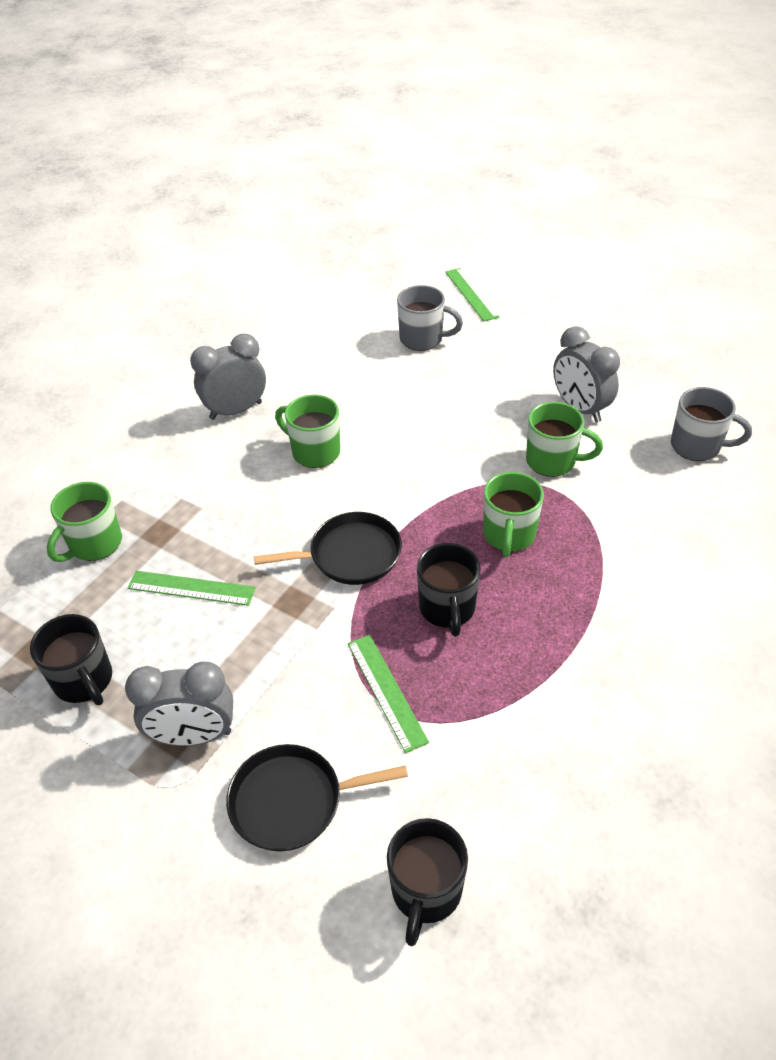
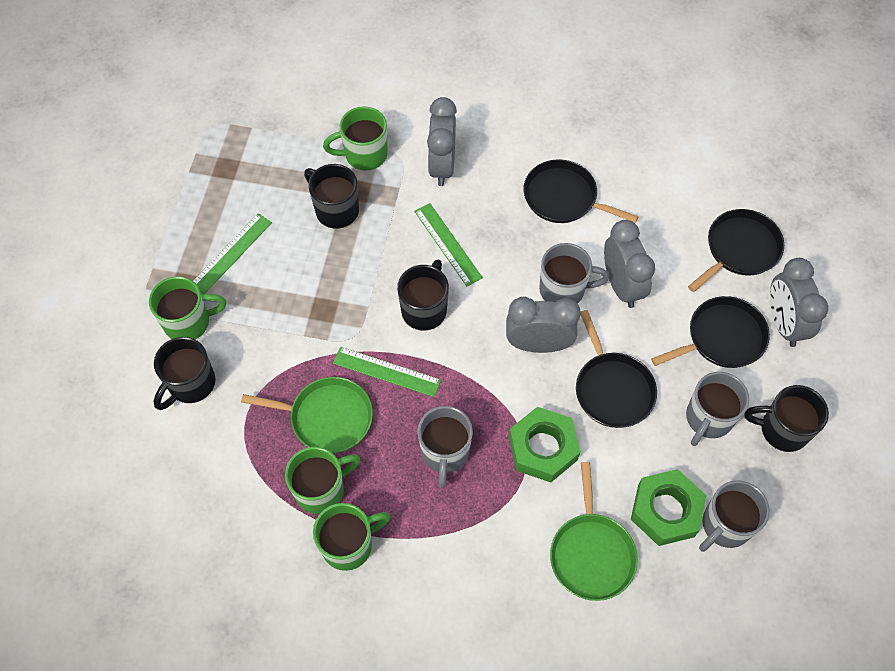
black mug: 3 -> 4
black pan: 2 -> 4
green nut: 0 -> 2
green pan: 0 -> 2
grey clock: 3 -> 4
grey mug: 2 -> 4

